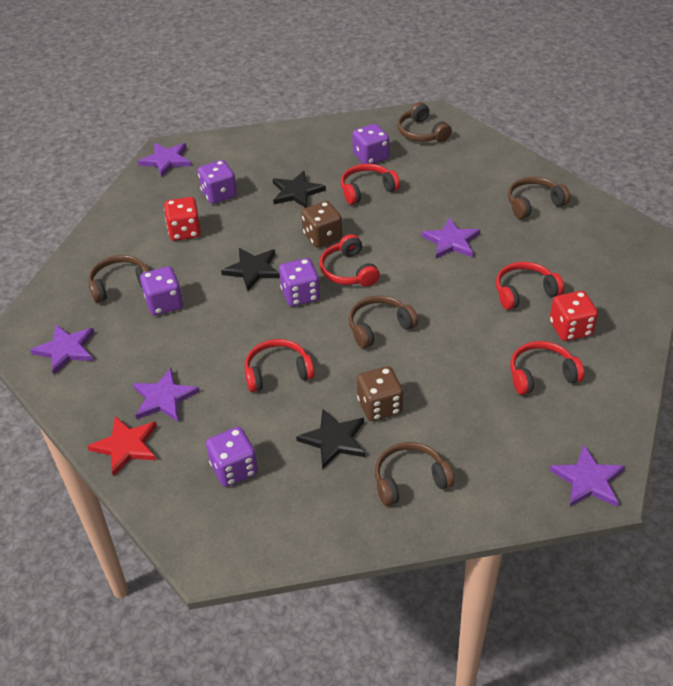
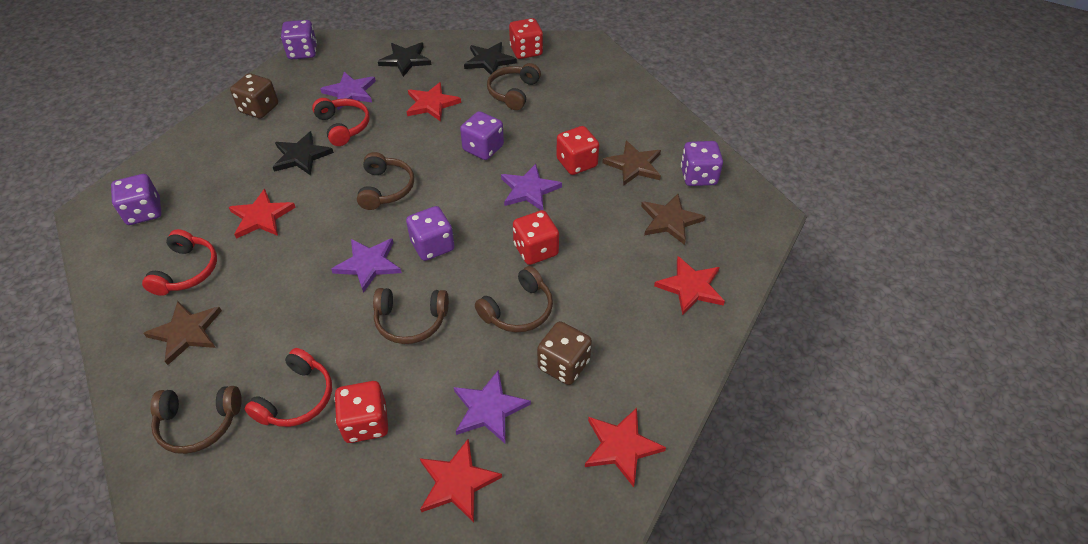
brown star: 0 -> 3
purple star: 5 -> 4
red dice: 2 -> 4
red headphones: 5 -> 3
red star: 1 -> 5

